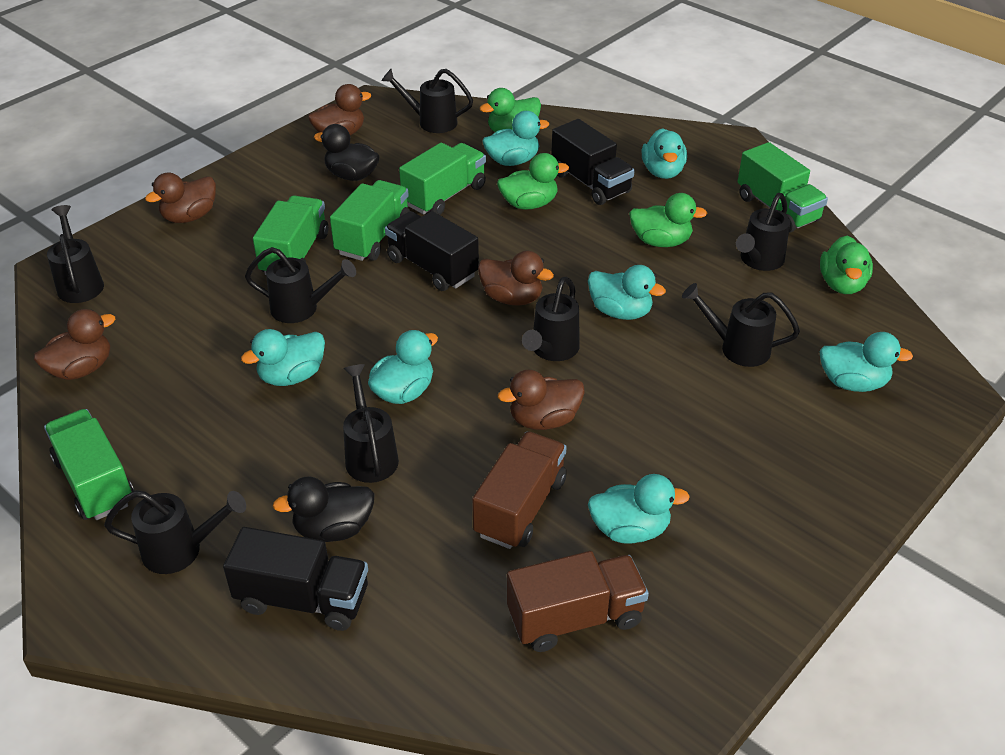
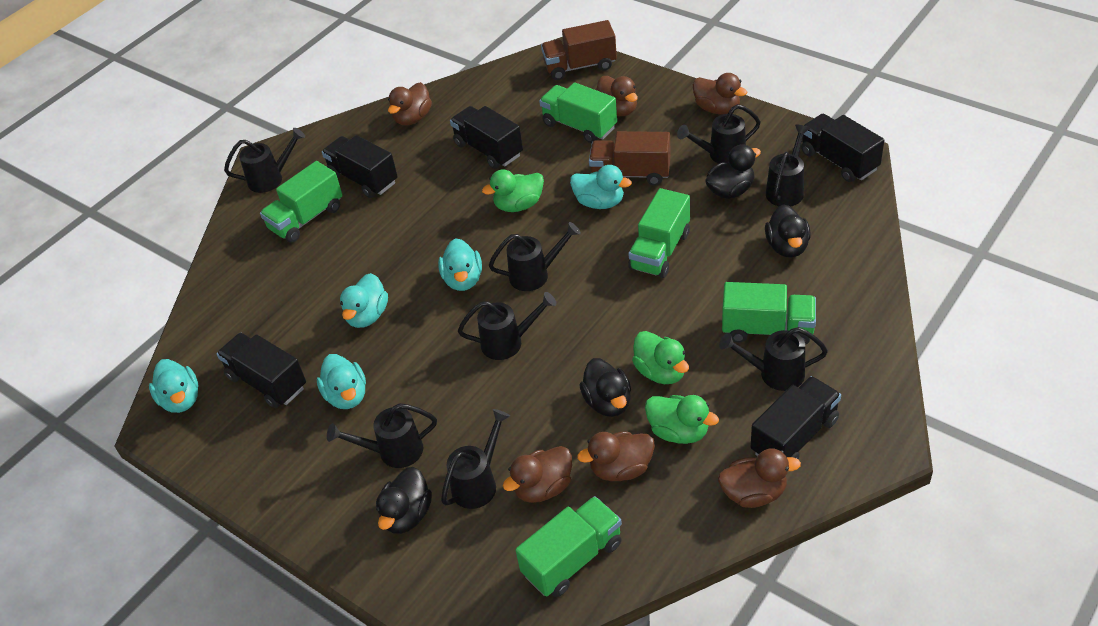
black duck: 2 -> 4
black truck: 3 -> 5
brown duck: 5 -> 6
green duck: 4 -> 3
turquoise duck: 7 -> 5

